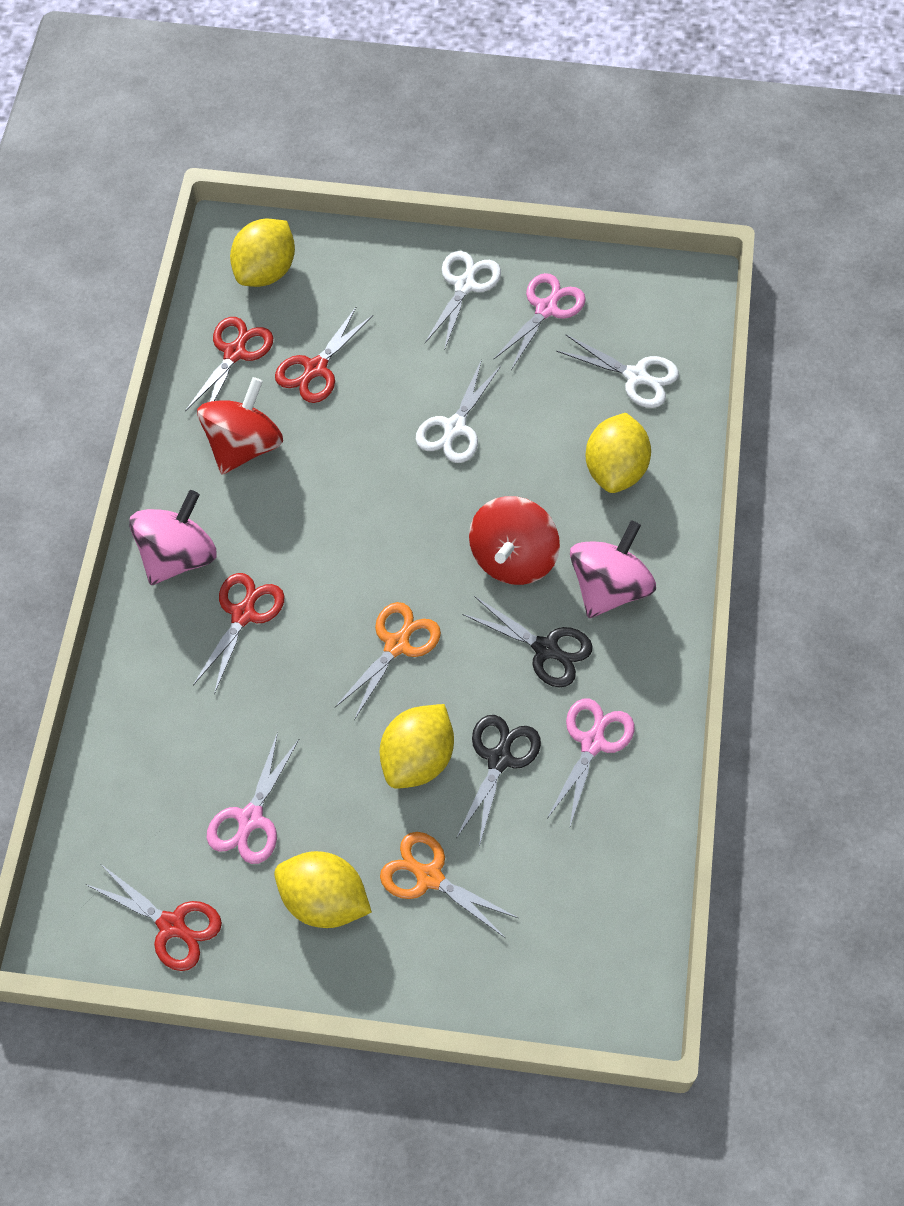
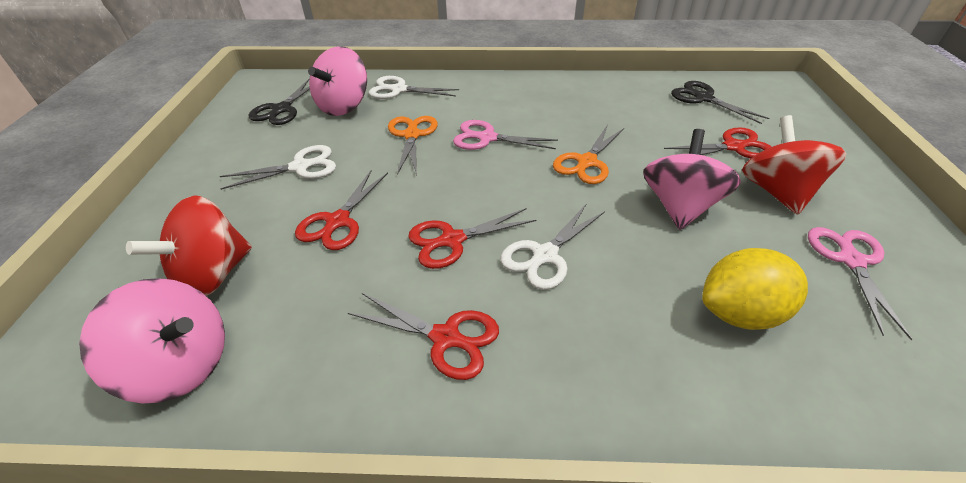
pink scissors: 3 -> 2
pink spinning top: 2 -> 3
yellow lemon: 4 -> 1

